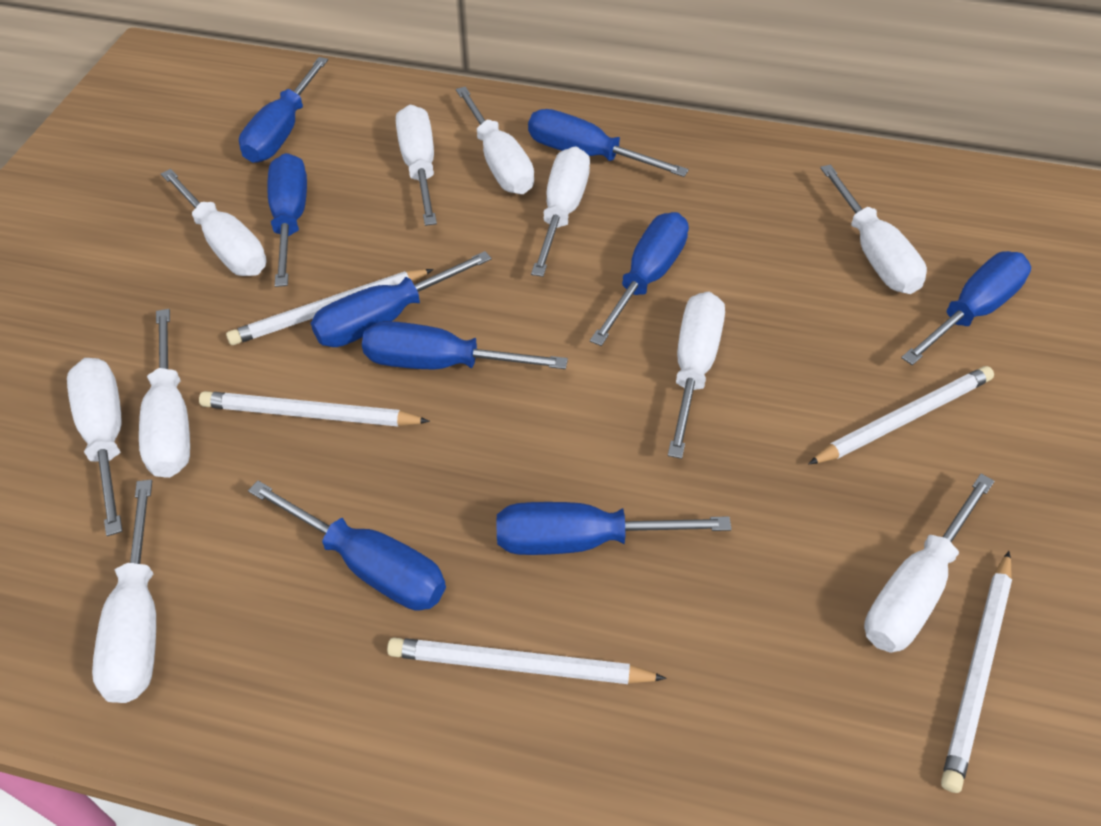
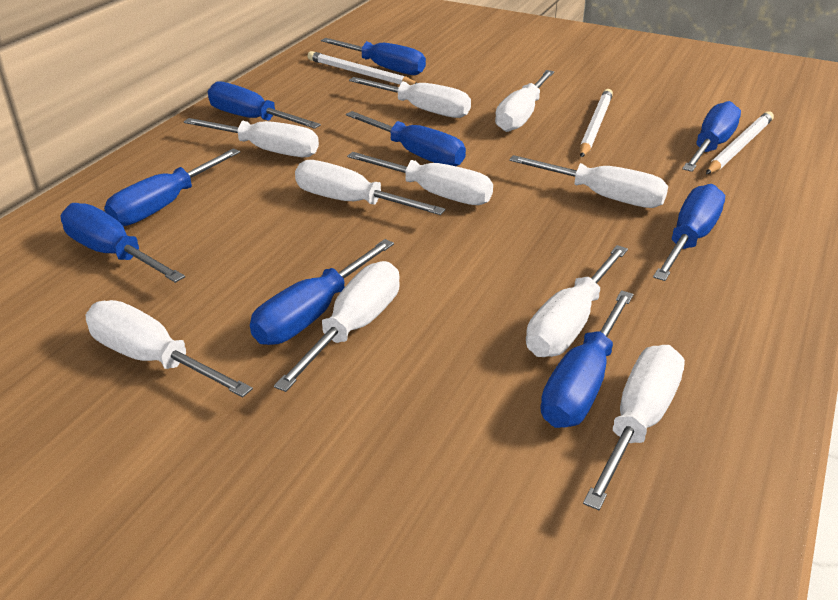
white pencil: 5 -> 3

